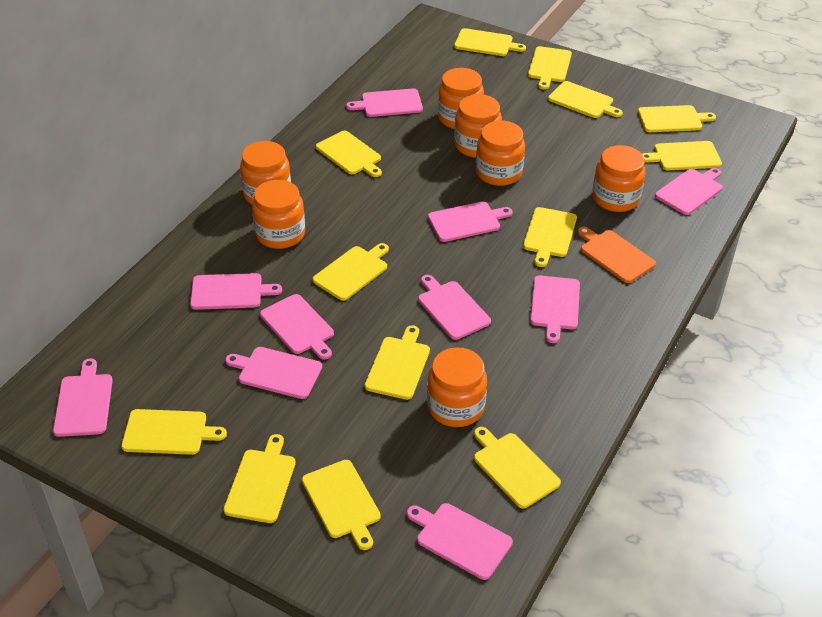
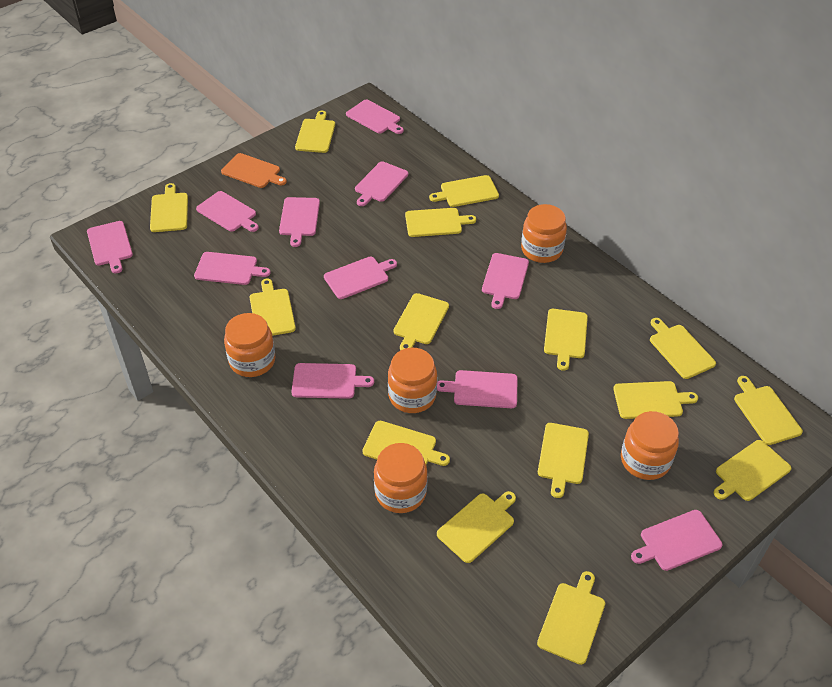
orange jar: 7 -> 5
pink cutting board: 10 -> 11
yellow cutting board: 13 -> 15

